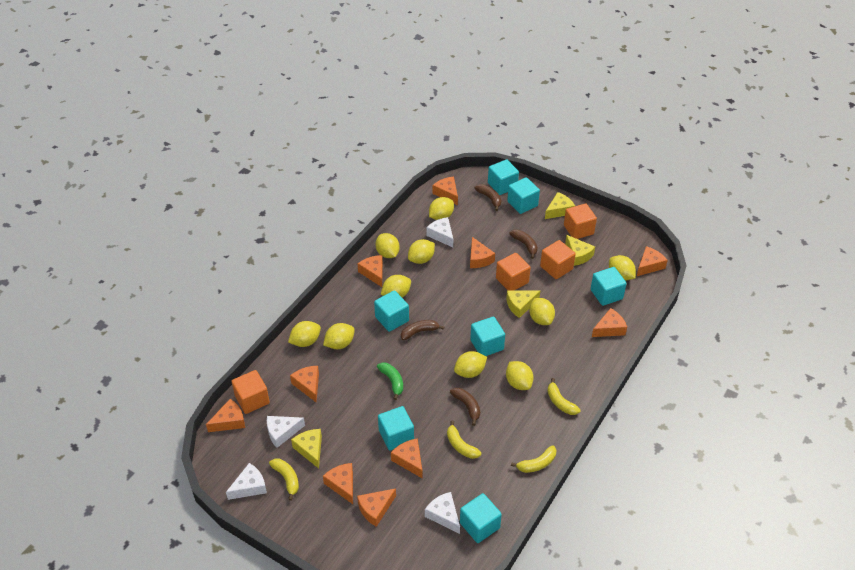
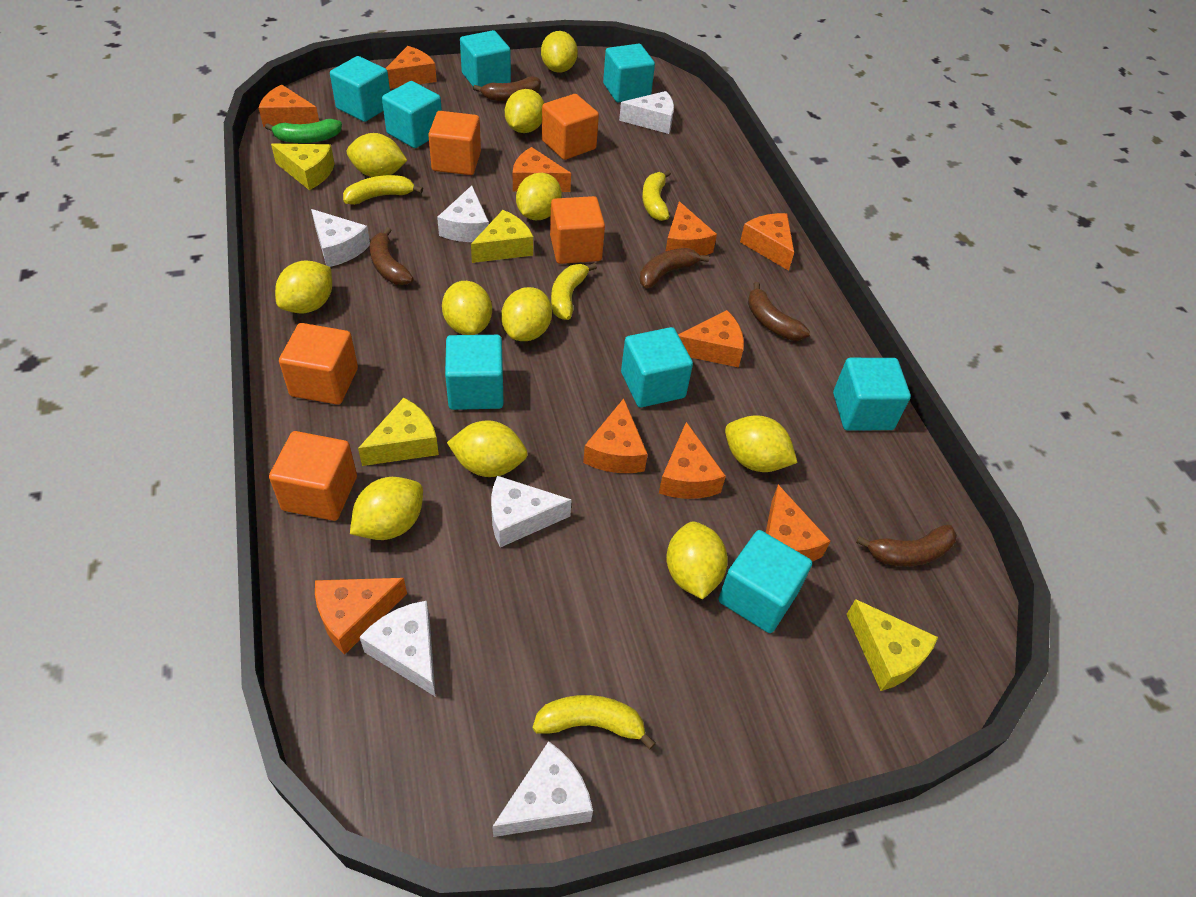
brown banana: 4 -> 5
orange cube: 4 -> 5
turquoise cube: 7 -> 8
white cheese: 4 -> 6
yellow lemon: 10 -> 11

